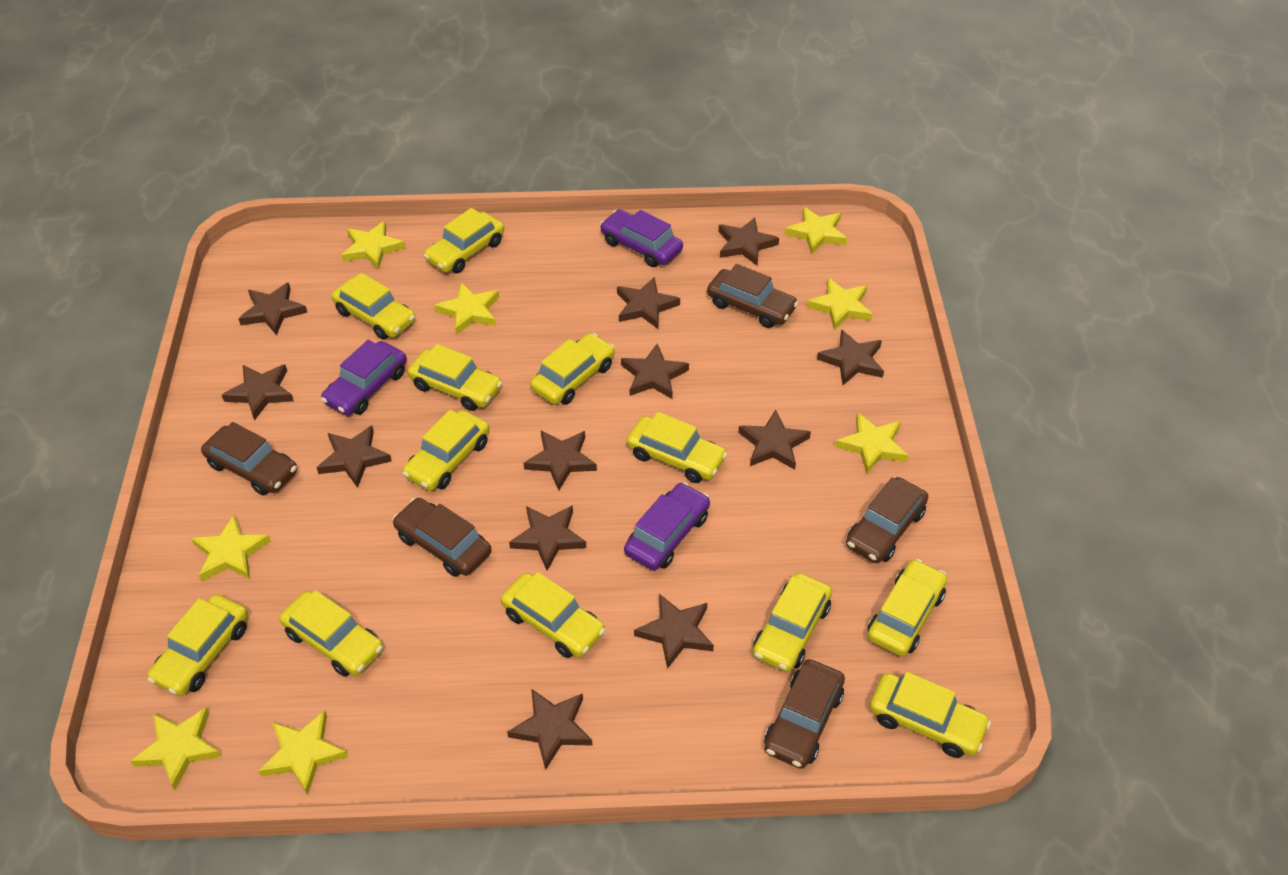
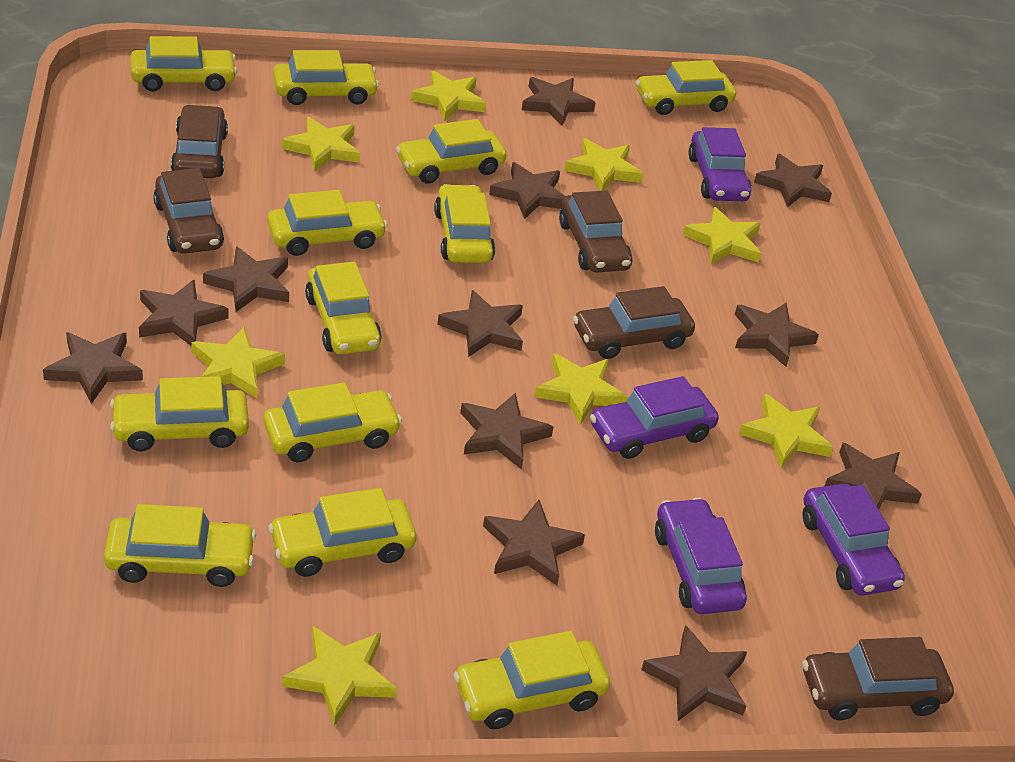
purple car: 3 -> 4

